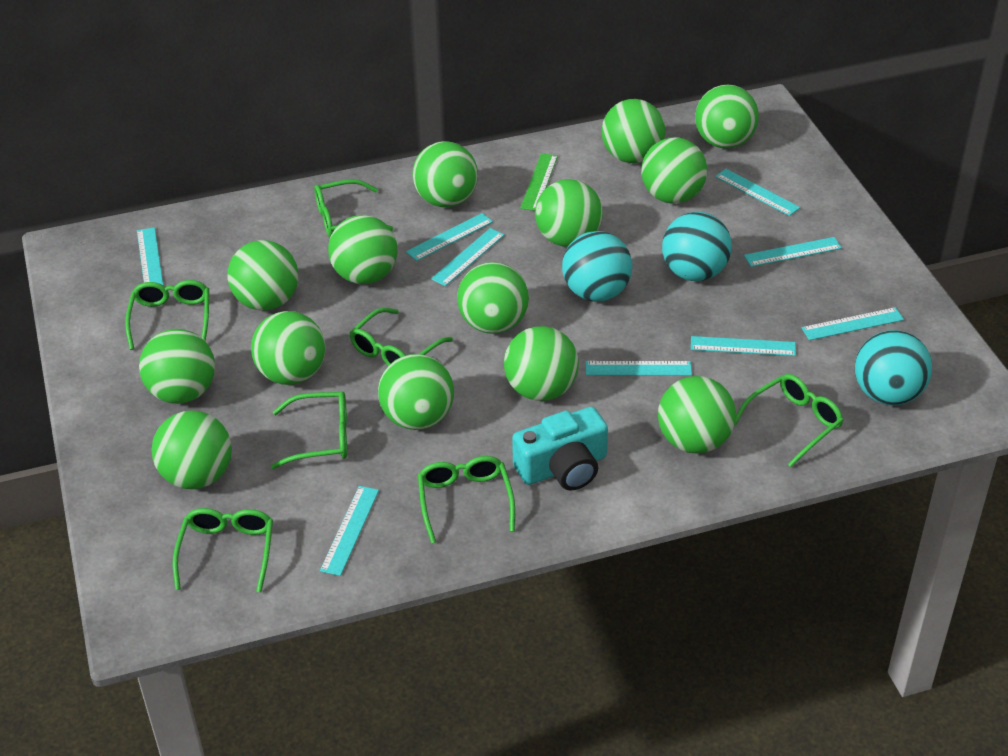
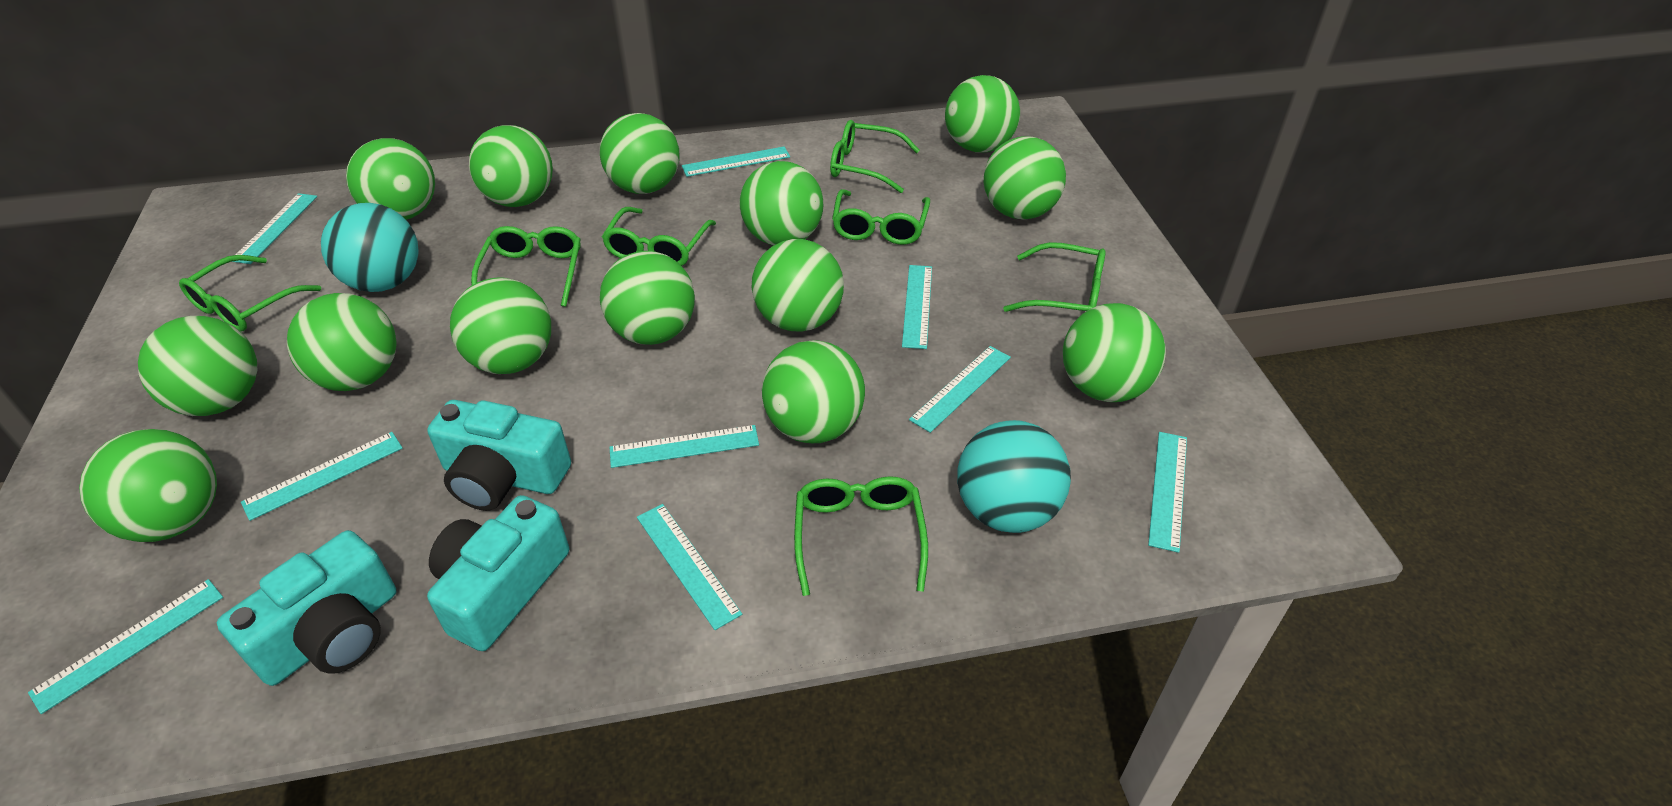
green ruler: 1 -> 0
turquoise ball: 3 -> 2
turquoise camera: 1 -> 3

